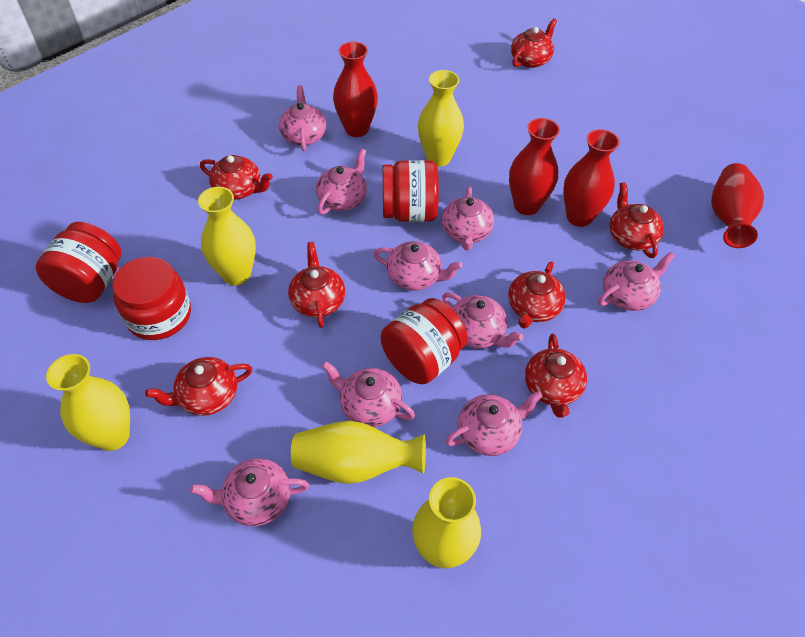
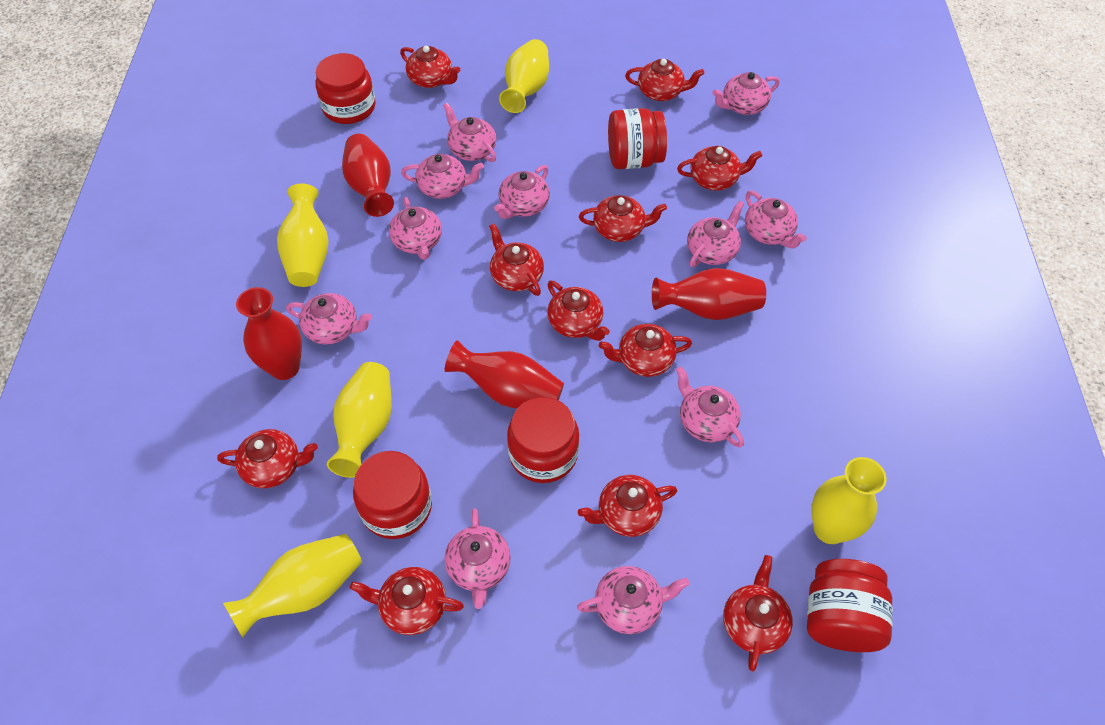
pink teapot: 9 -> 11
red jar: 4 -> 5
red teapot: 7 -> 11

